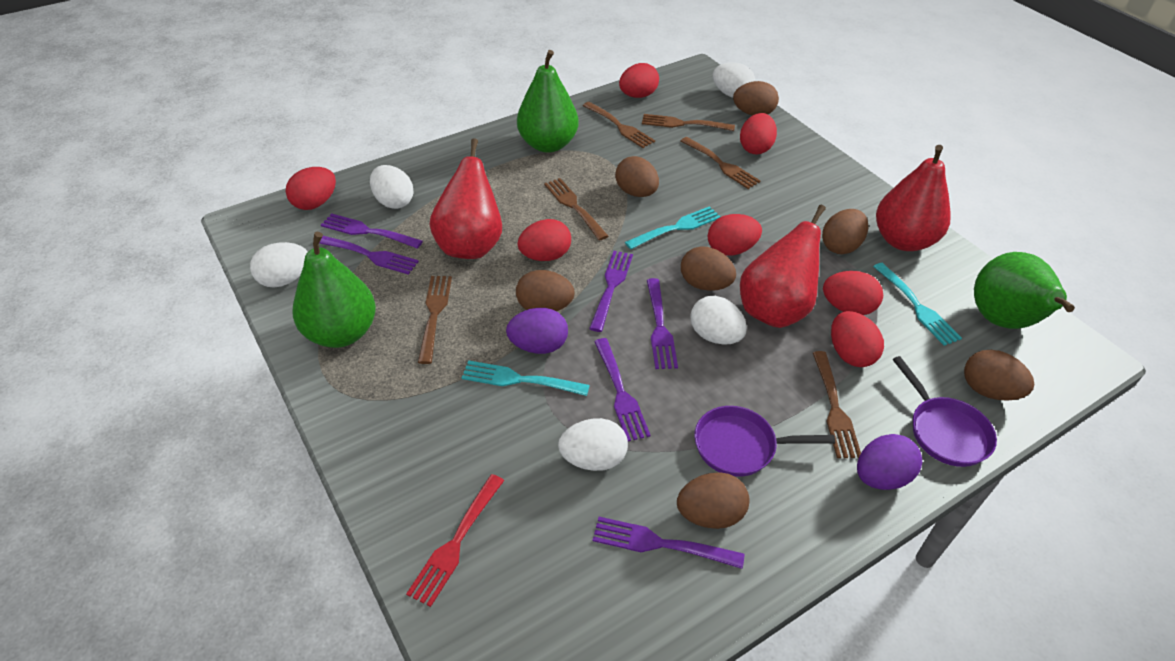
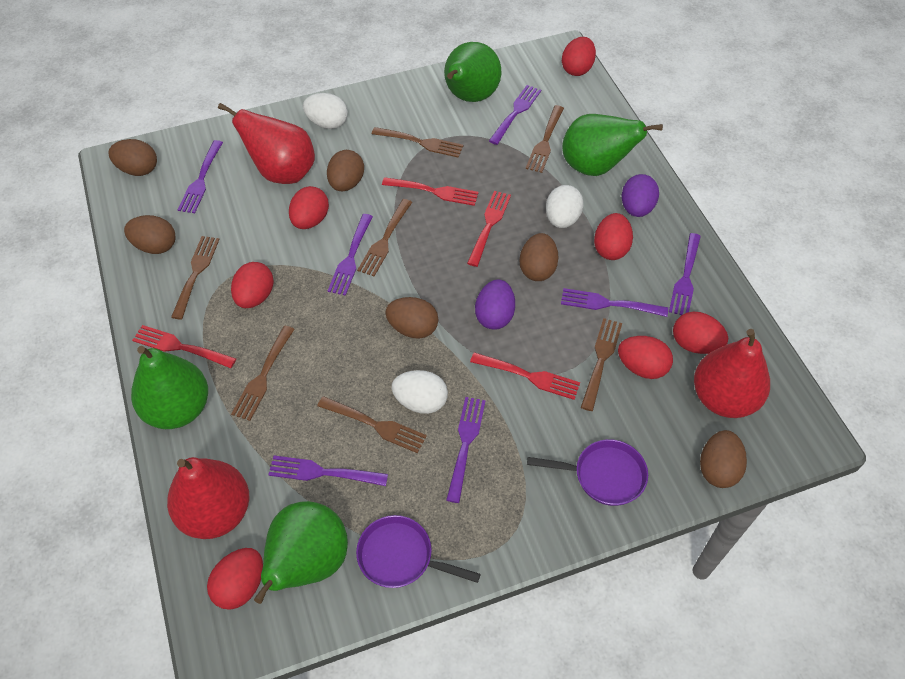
brown egg: 7 -> 6
brown fork: 6 -> 7
green pear: 3 -> 4
purple fork: 6 -> 7
red fork: 1 -> 4
turquoise fork: 3 -> 0
white egg: 5 -> 3

